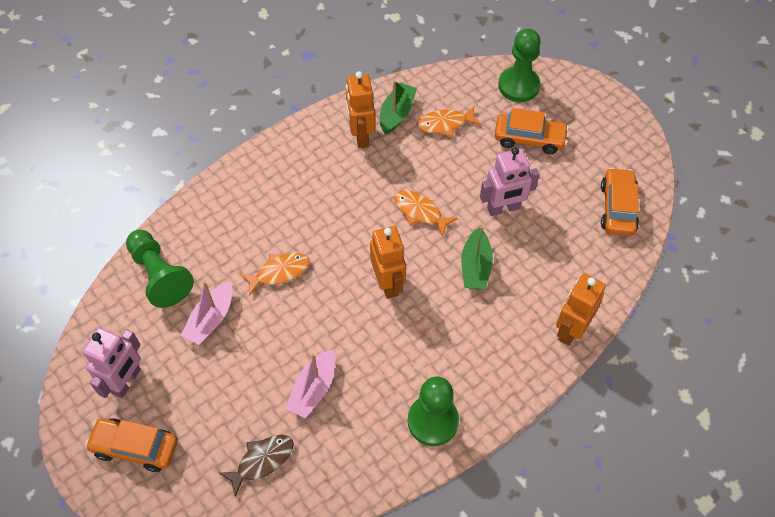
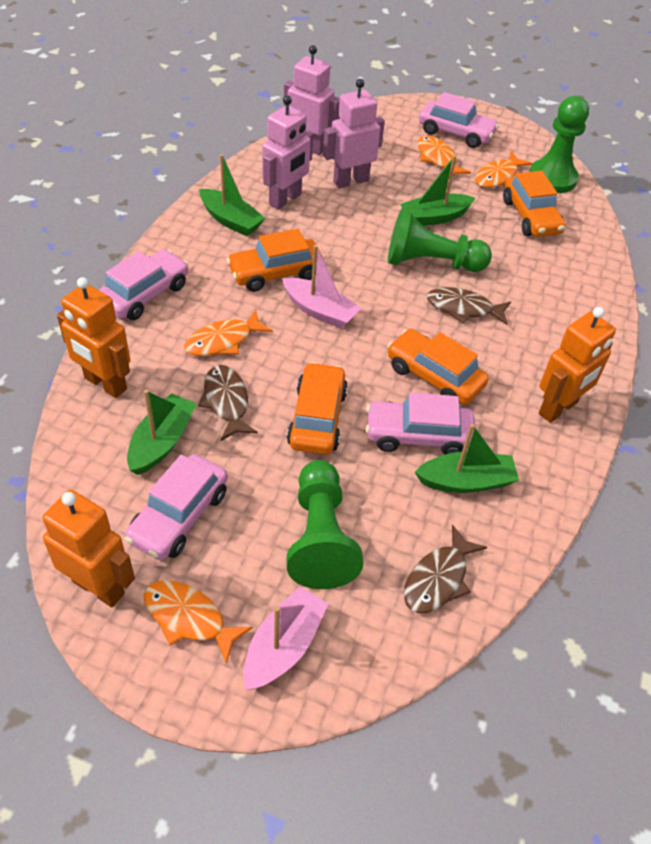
brown fish: 1 -> 3
green boat: 2 -> 4
orange car: 3 -> 4
orange fish: 3 -> 4
pink car: 0 -> 4
pink robot: 2 -> 3

